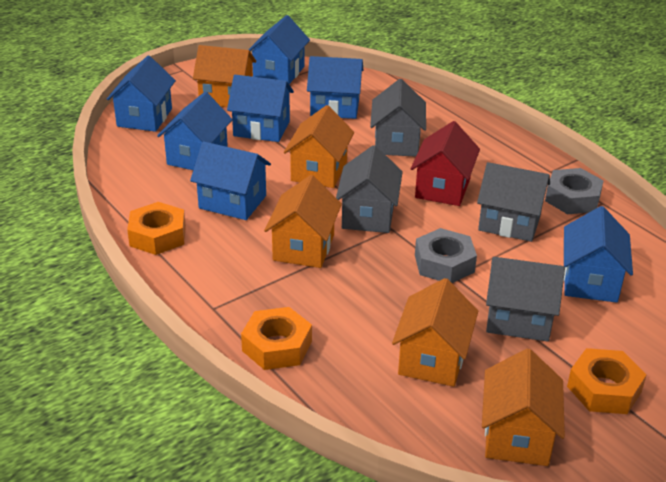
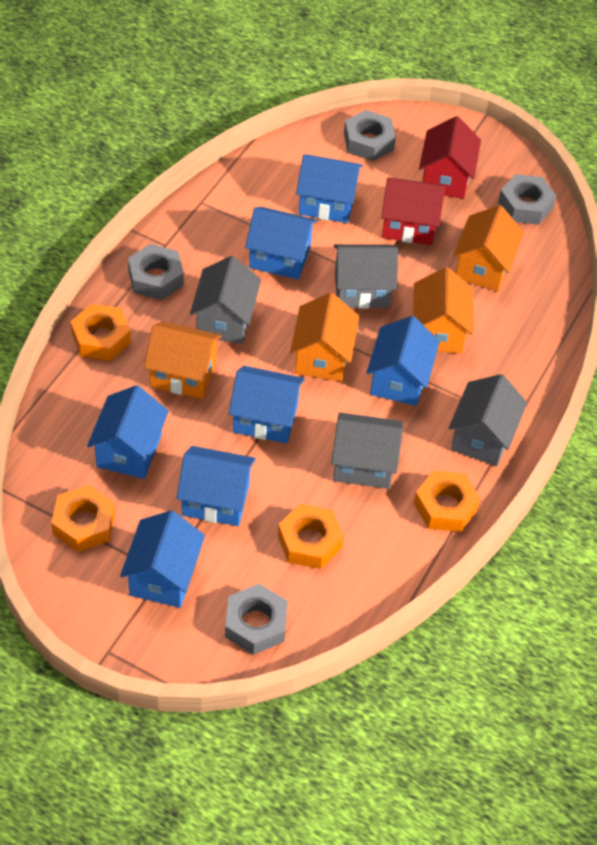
grey nut: 2 -> 4
orange house: 5 -> 4
orange nut: 3 -> 4
red house: 1 -> 2

